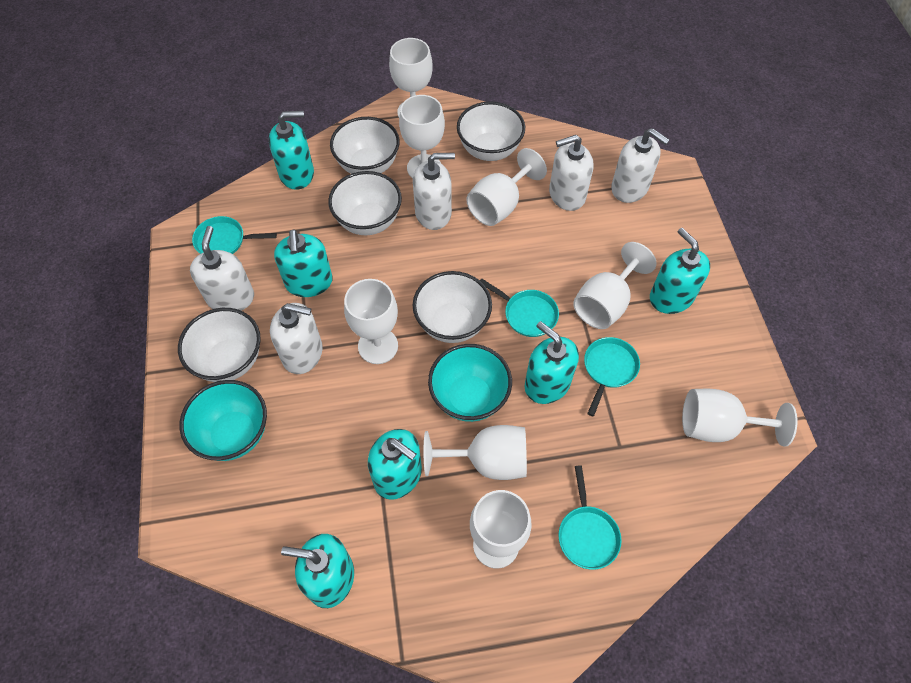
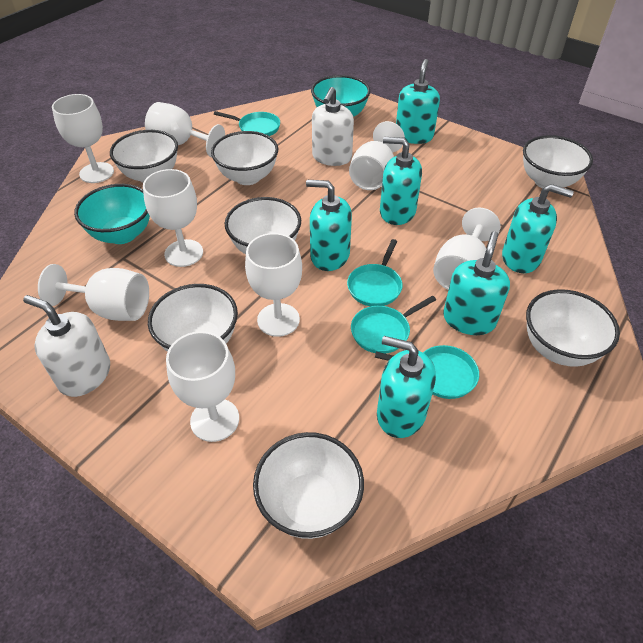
white bowl: 5 -> 7
white soap dispenser: 5 -> 2

